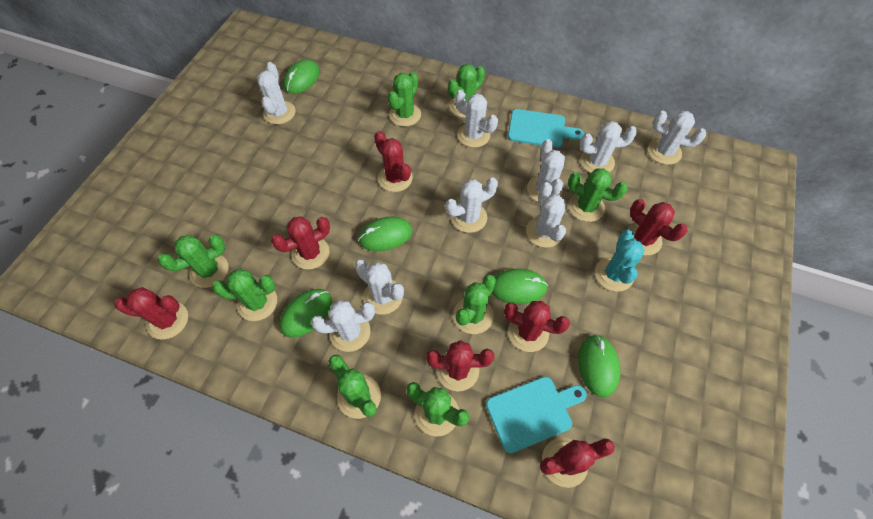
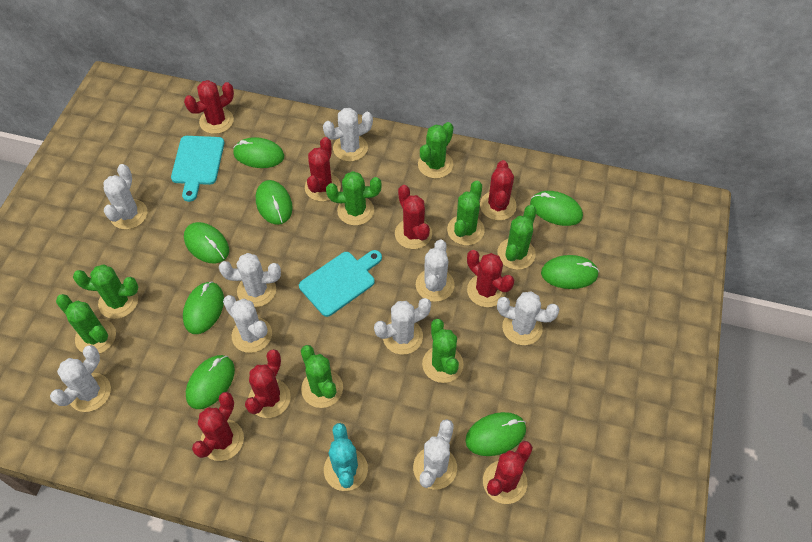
green mouse: 5 -> 8
red cactus: 7 -> 8

